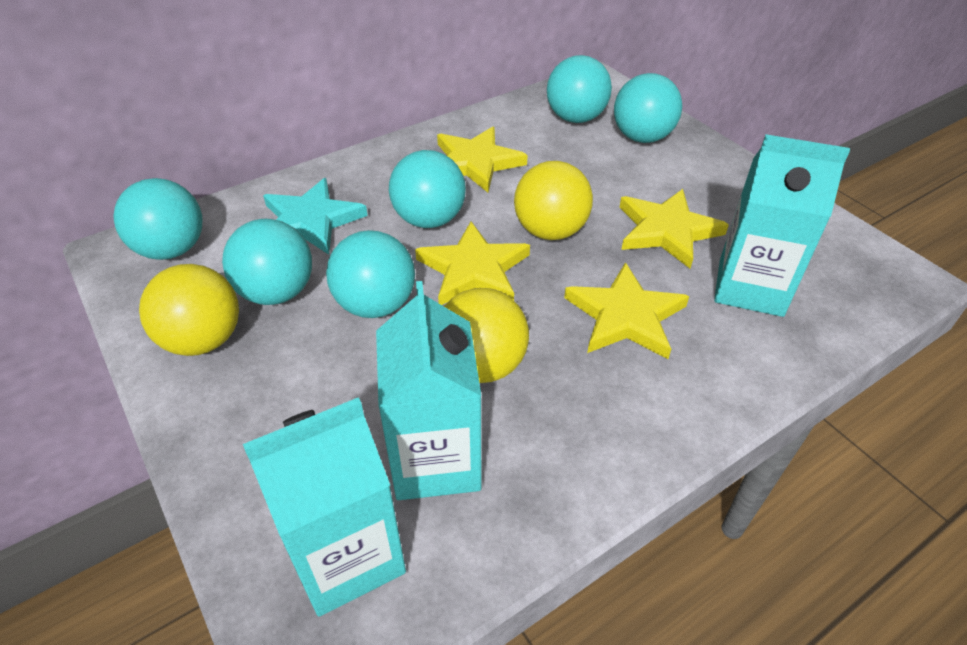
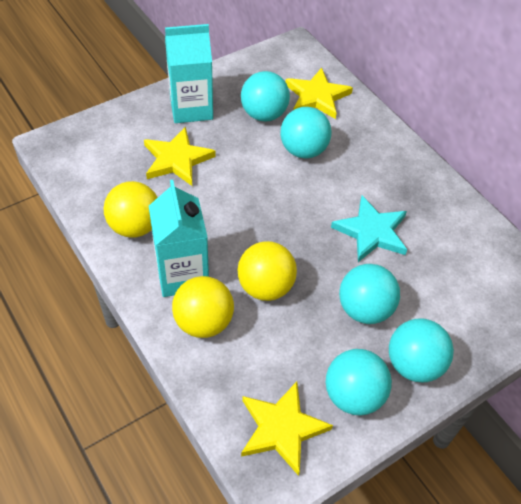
turquoise ball: 6 -> 5
turquoise carton: 3 -> 2
yellow star: 4 -> 3

